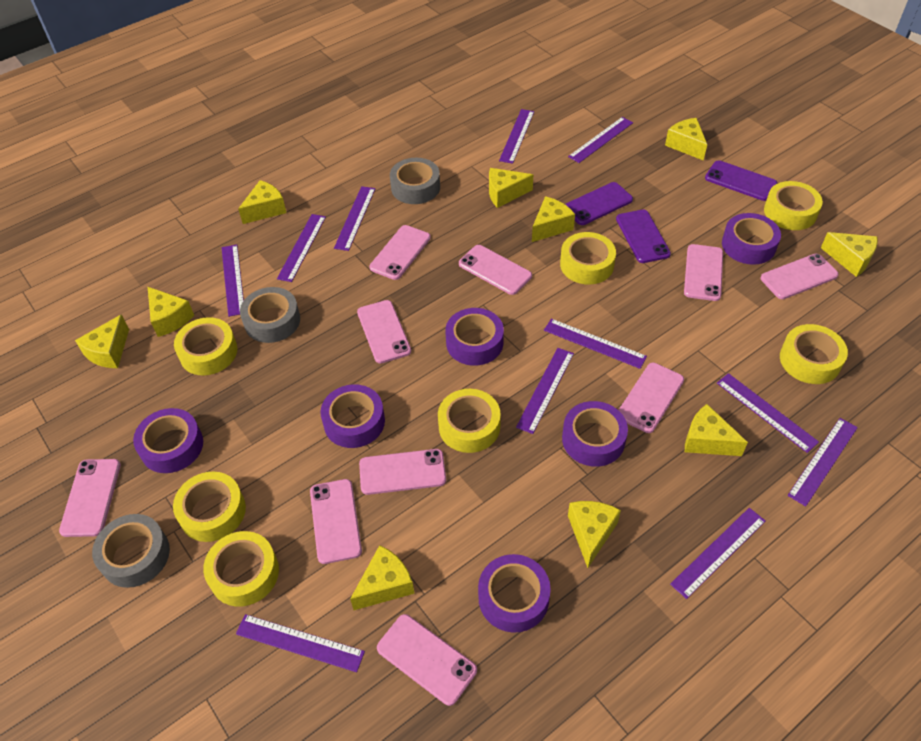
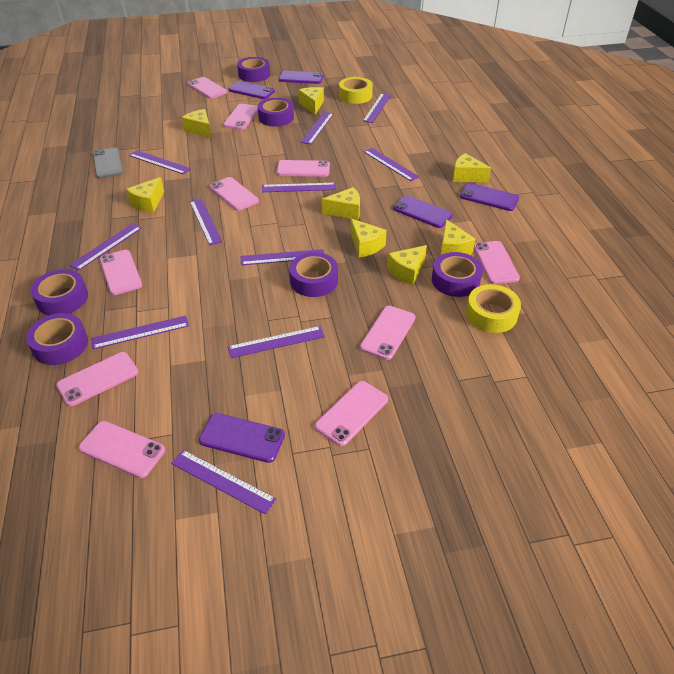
grey phone: 0 -> 1
grey tape: 3 -> 0
purple phone: 3 -> 5
yellow cheese: 10 -> 8
yellow tape: 7 -> 2

